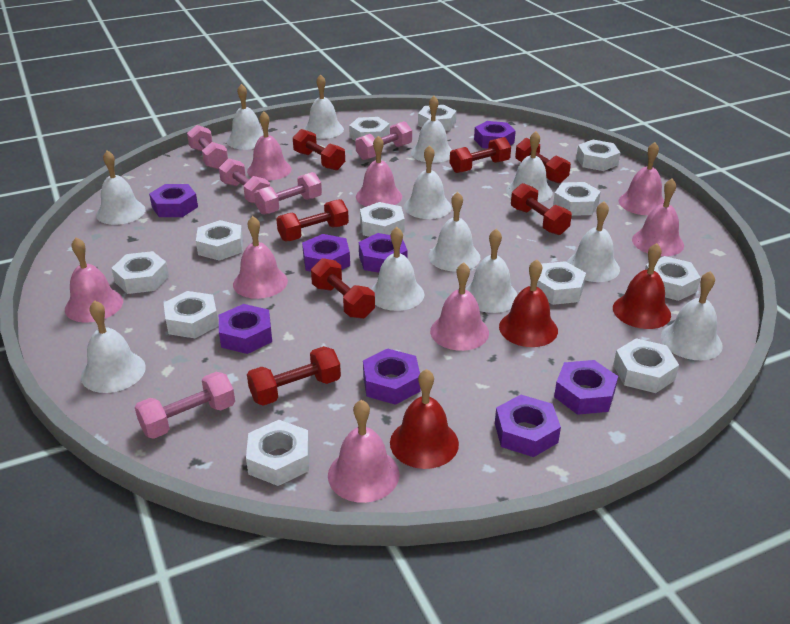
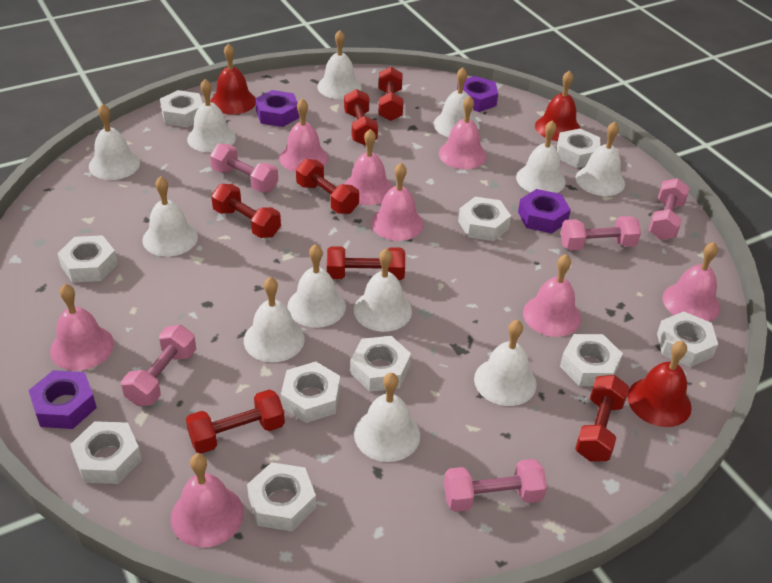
purple nut: 8 -> 4
white nut: 12 -> 10

